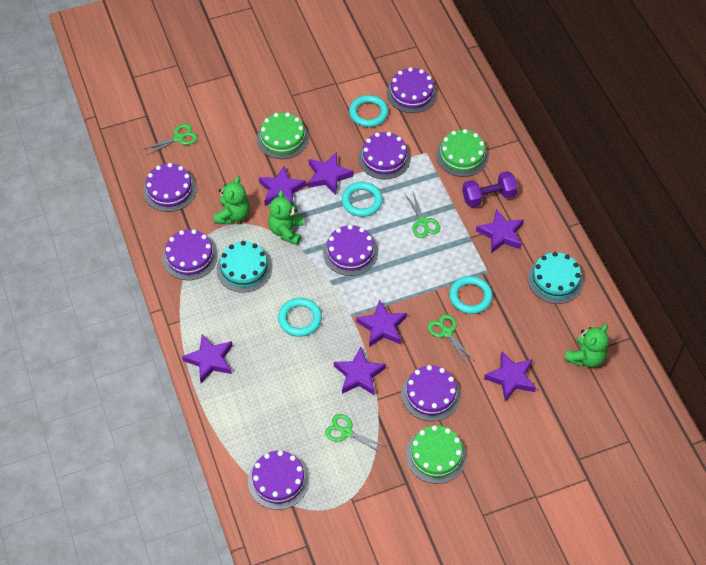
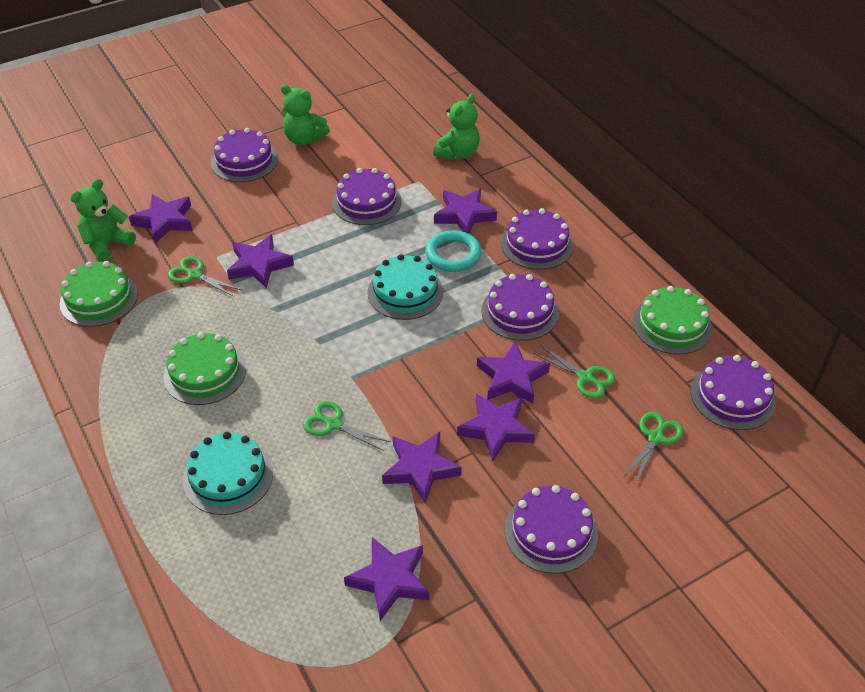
purple cake: 7 -> 6
purple dumbbell: 1 -> 0
turquoise ring: 4 -> 1

